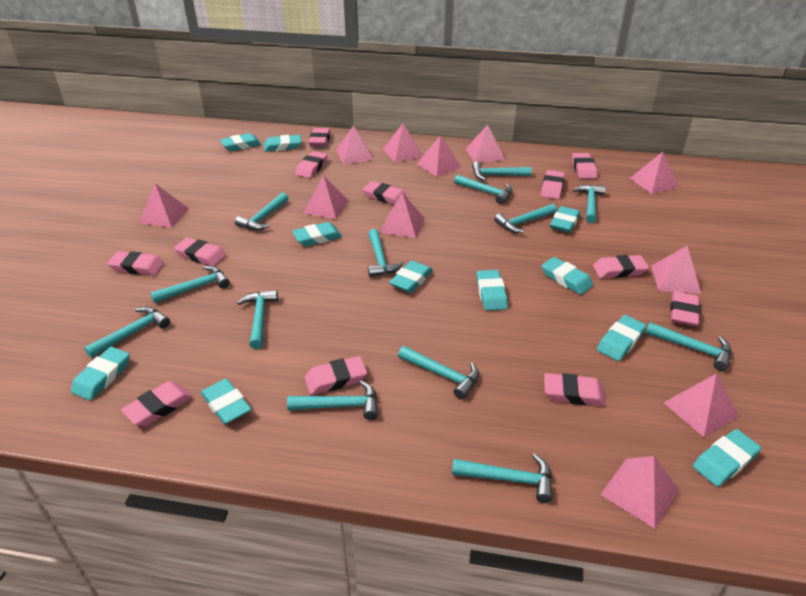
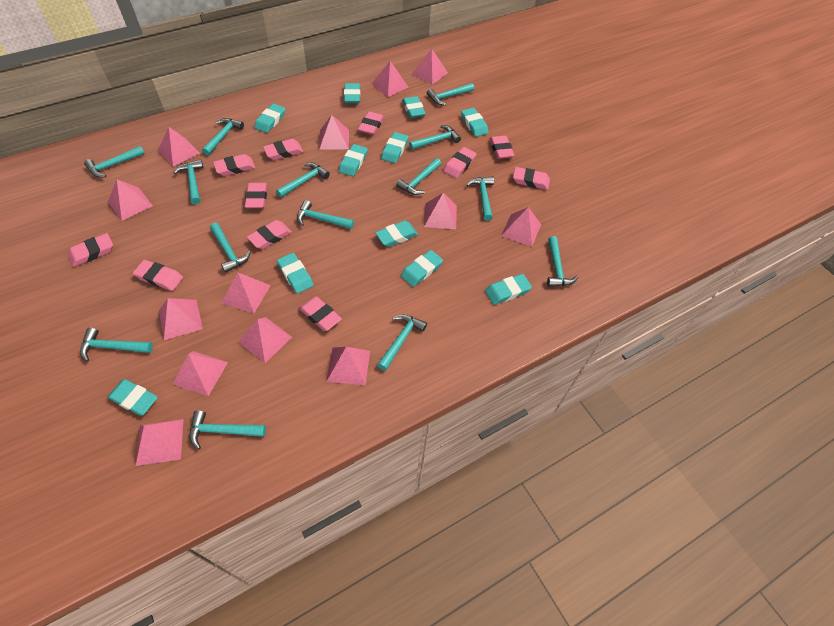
pink eraser: 12 -> 11
pink pyramid: 11 -> 13
turquoise hammer: 13 -> 14

